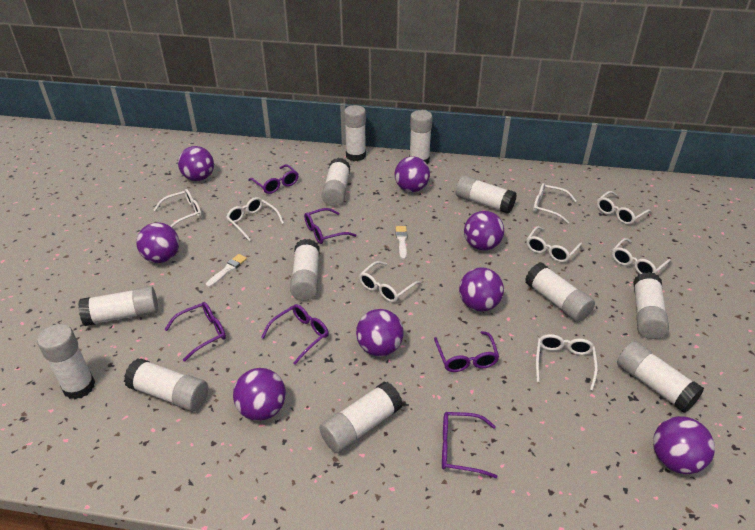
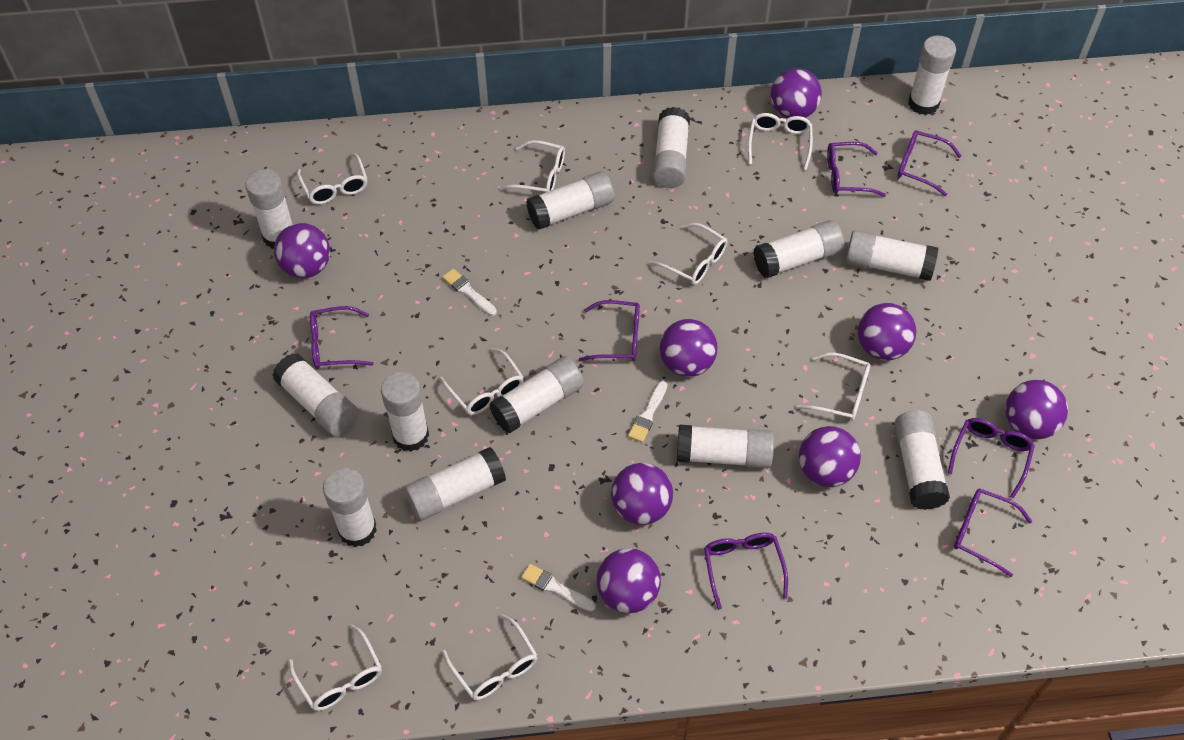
purple glasses: 6 -> 7
white brush: 2 -> 3
white glue stick: 12 -> 13

